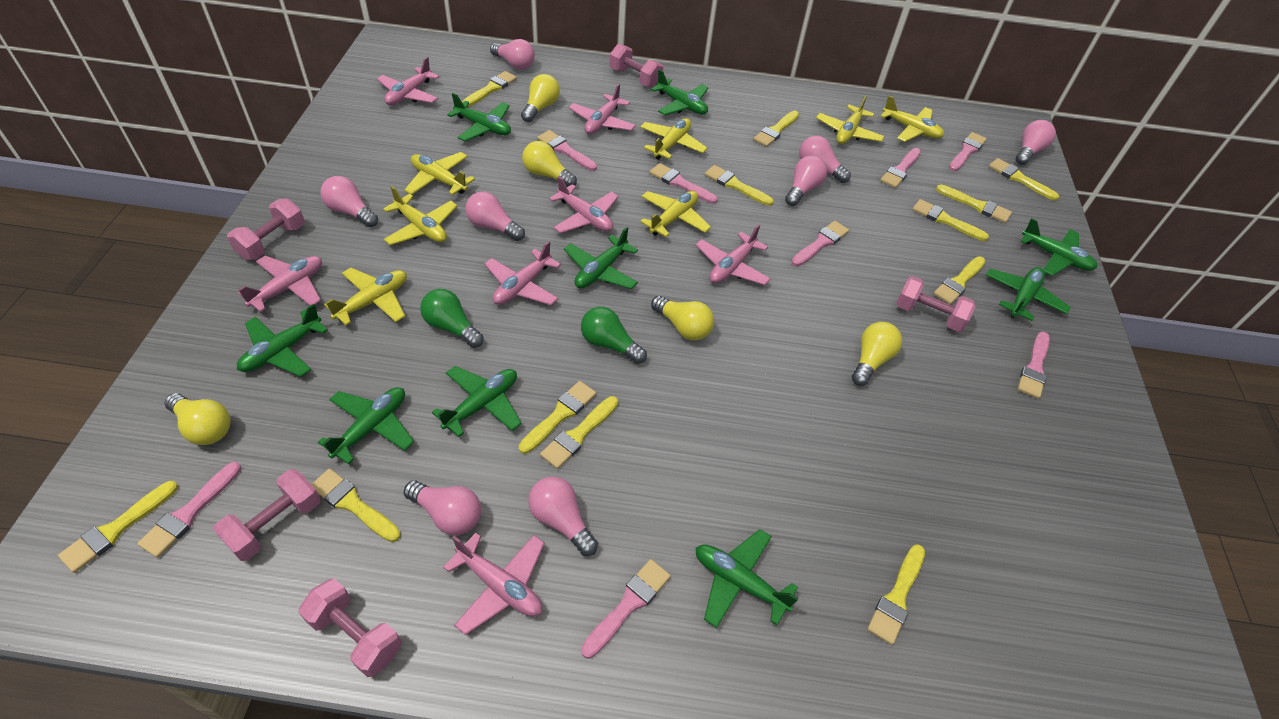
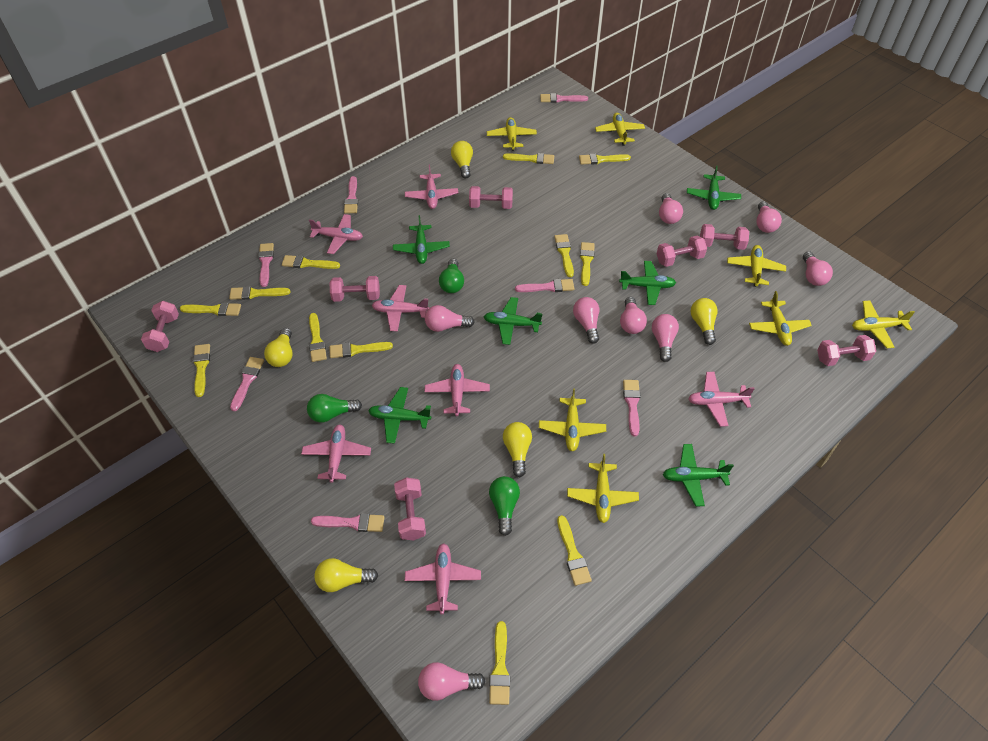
green light bulb: 2 -> 3
green plane: 9 -> 6
pink brush: 8 -> 7
pink dumbbell: 5 -> 7

